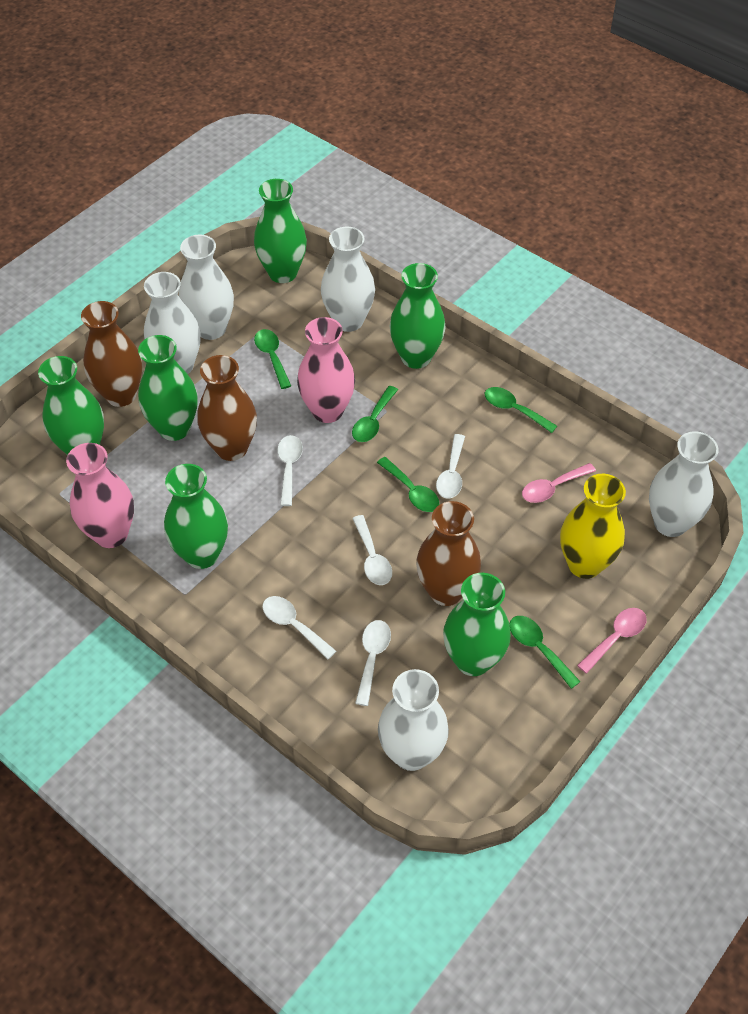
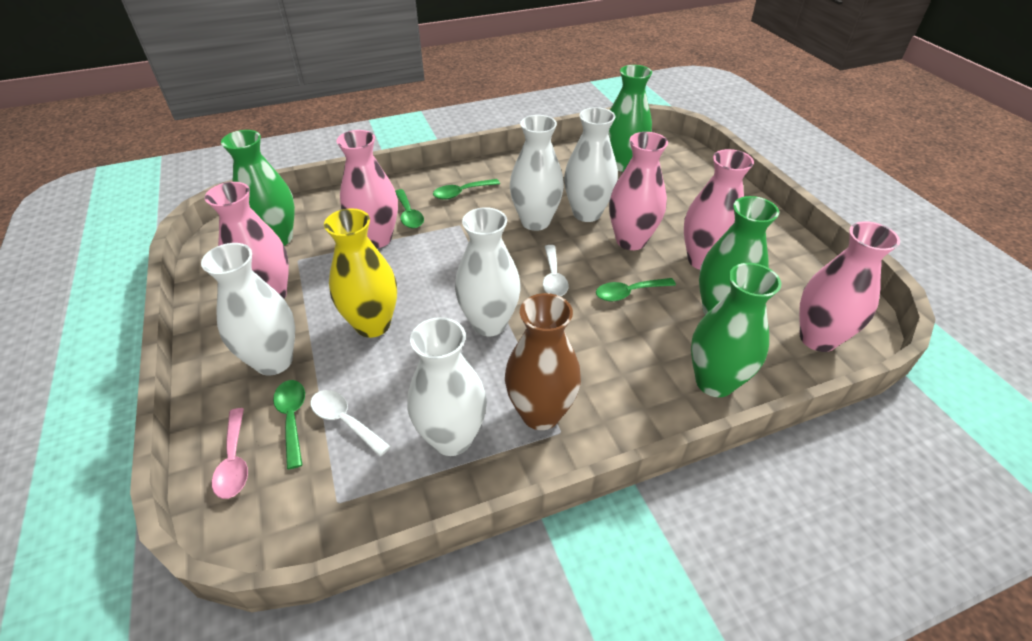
brown vase: 3 -> 1
green spoon: 5 -> 4
green vase: 6 -> 4
pink spoon: 2 -> 1
pink vase: 2 -> 5
white spoon: 5 -> 2

